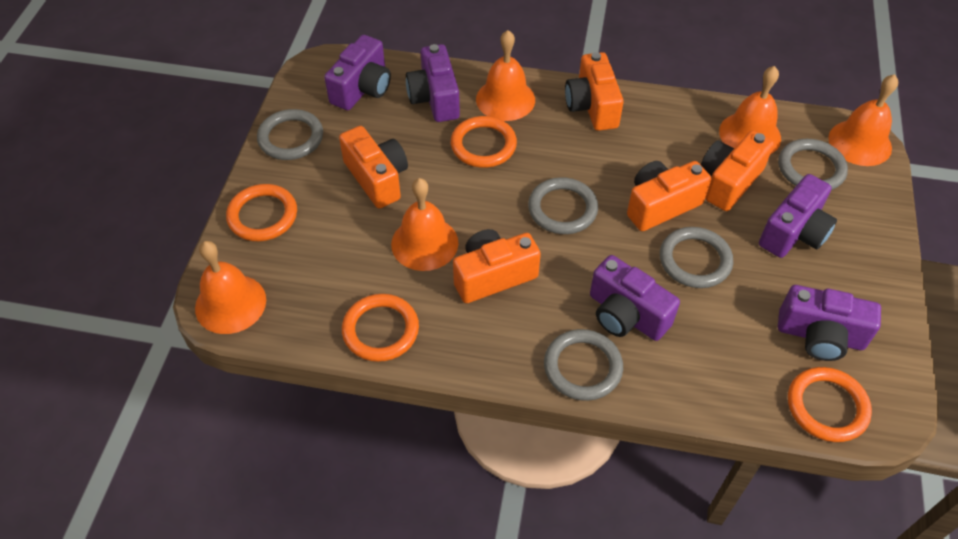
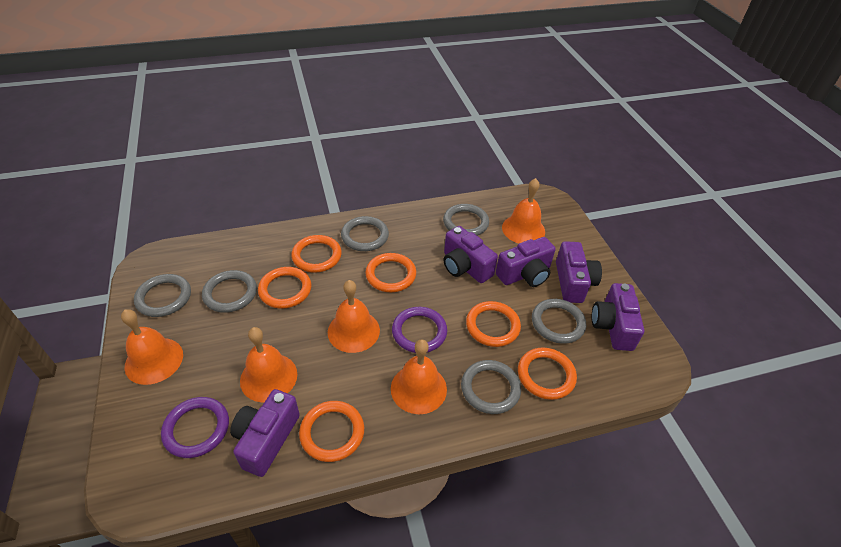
grey ring: 5 -> 6
orange camera: 5 -> 0
orange ring: 4 -> 6
purple ring: 0 -> 2

